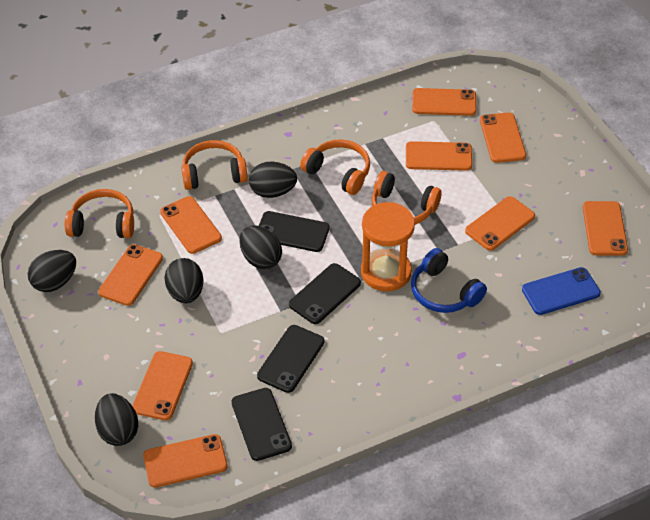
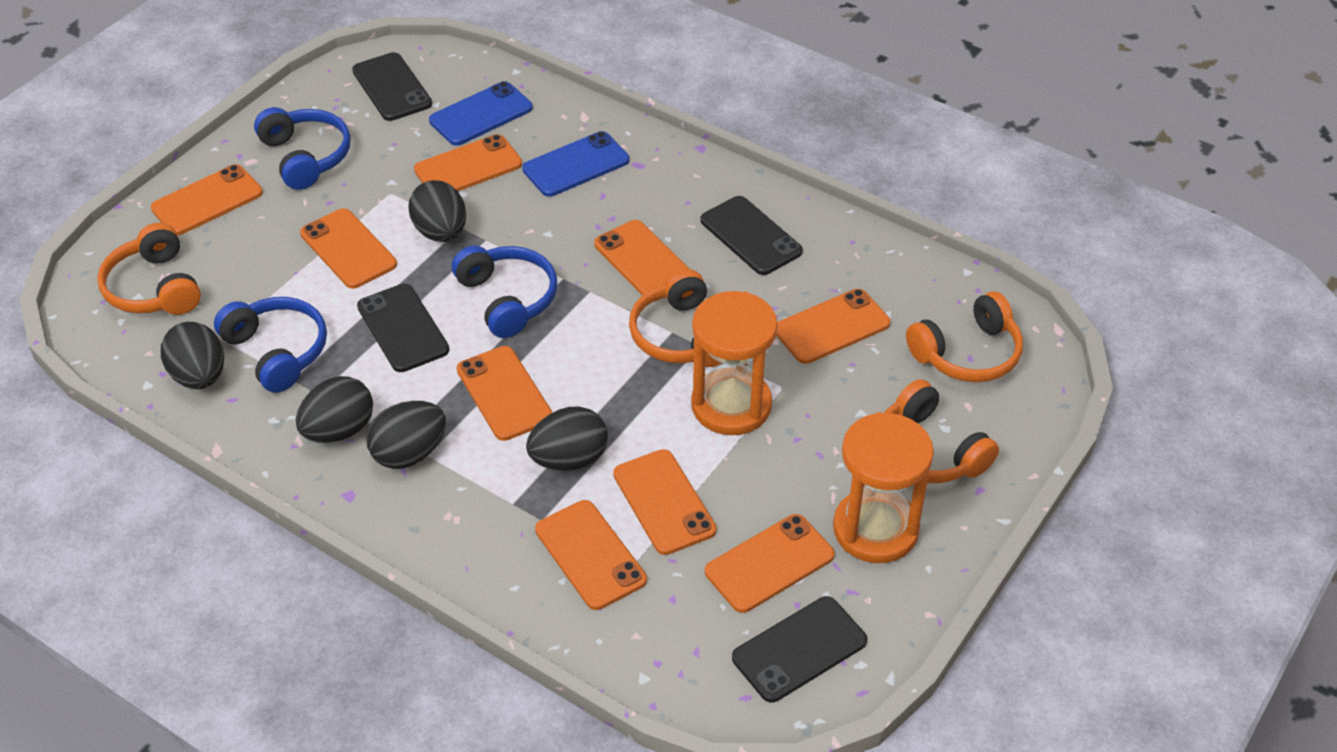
blue headphones: 1 -> 3
blue phone: 1 -> 2
orange hourglass: 1 -> 2

